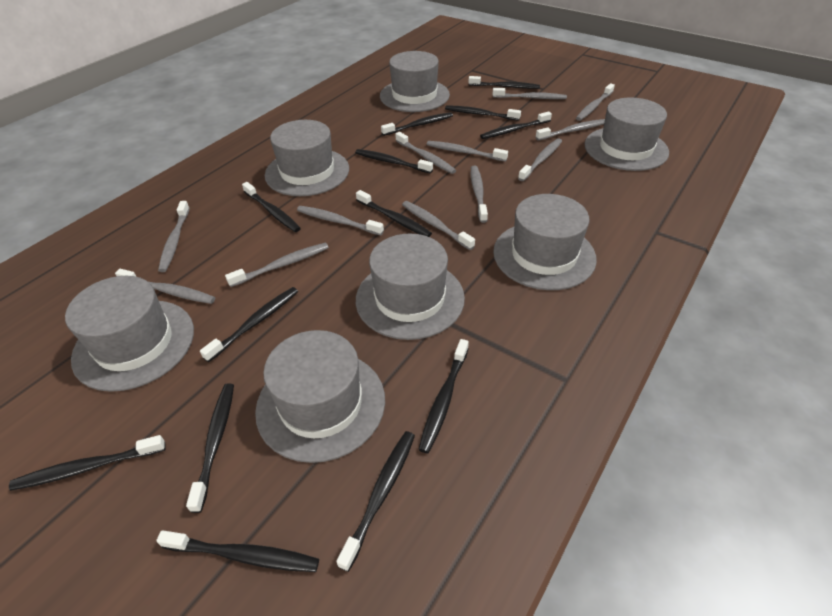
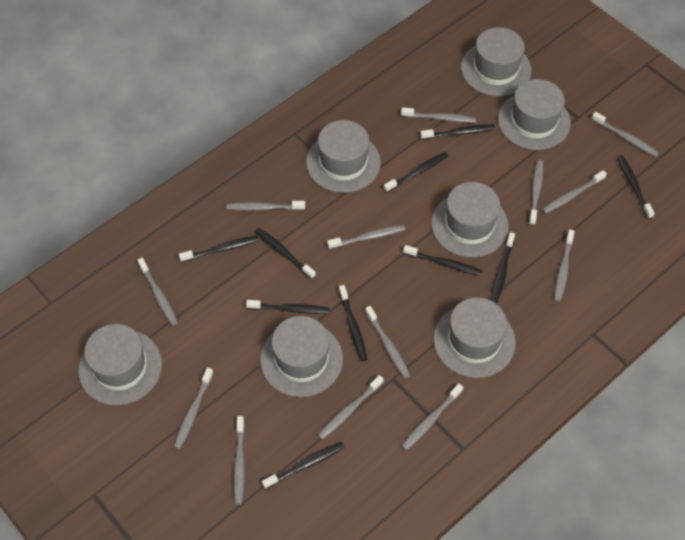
black toothbrush: 13 -> 10
grey toothbrush: 12 -> 13

